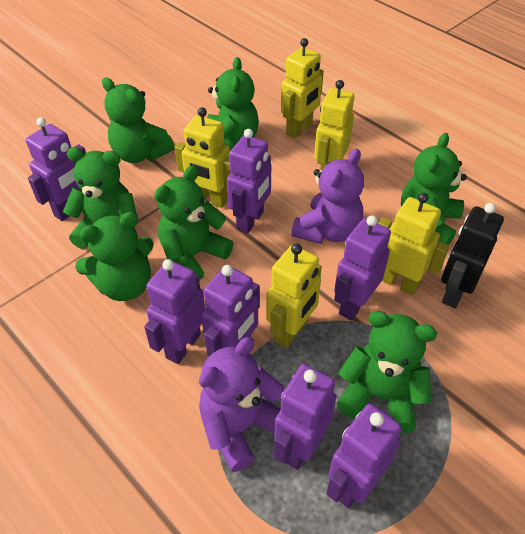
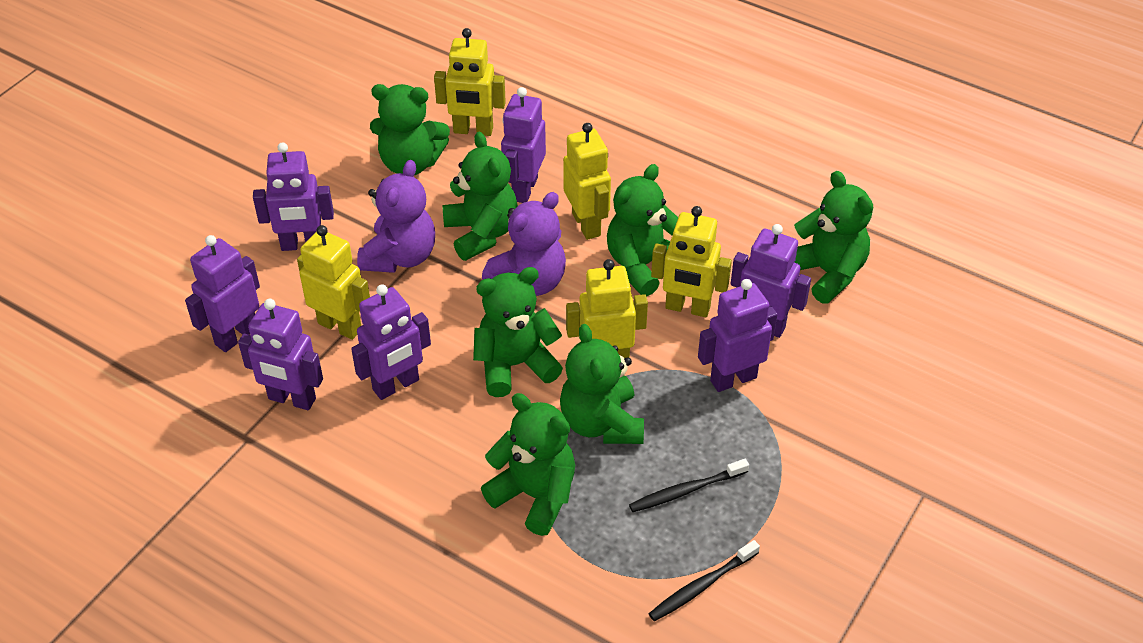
black robot: 1 -> 0
black toothbrush: 0 -> 2

